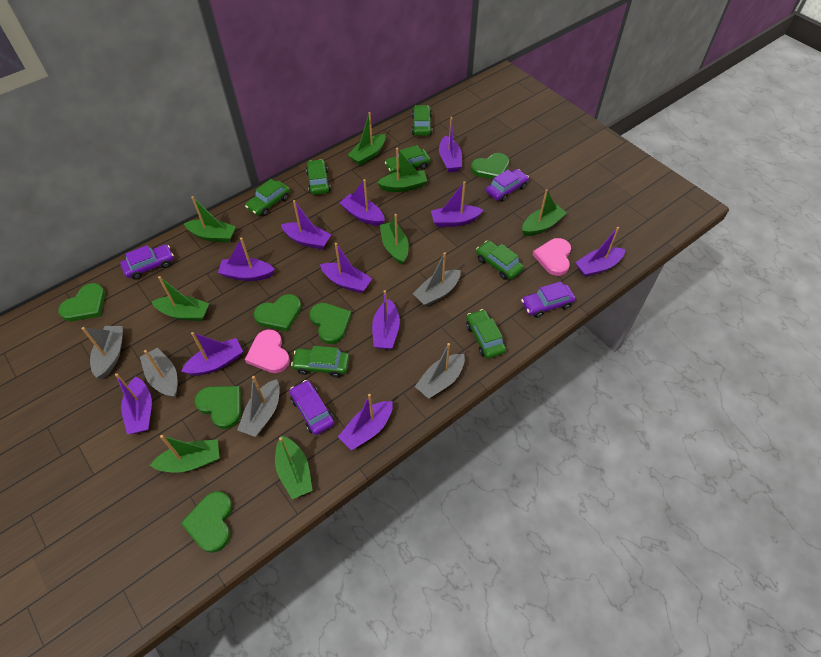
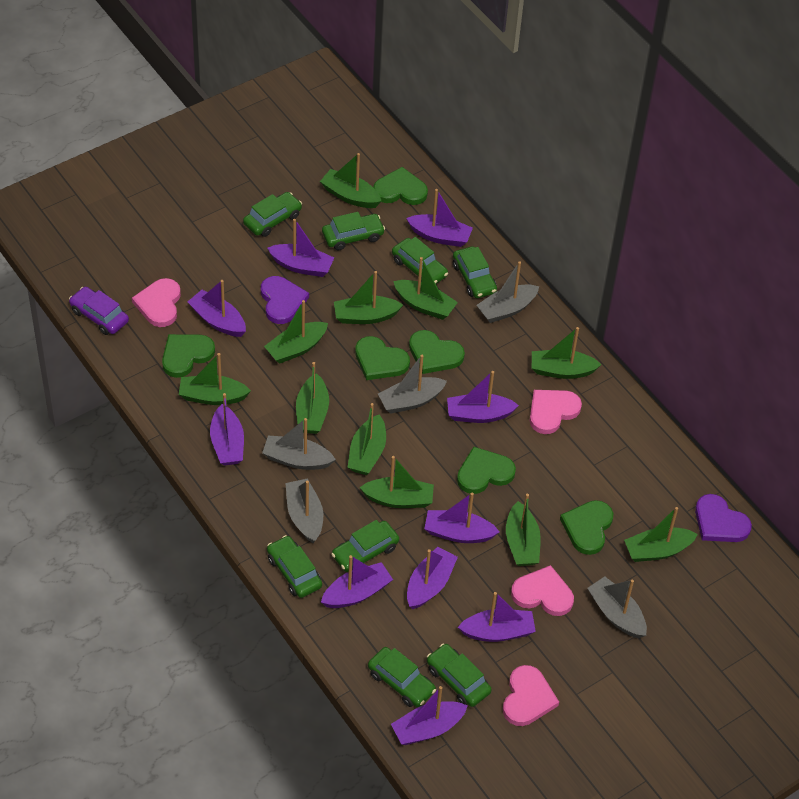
green boat: 8 -> 11
green car: 7 -> 8
pink heart: 2 -> 4
purple boat: 11 -> 10
purple car: 4 -> 1
purple heart: 0 -> 2

